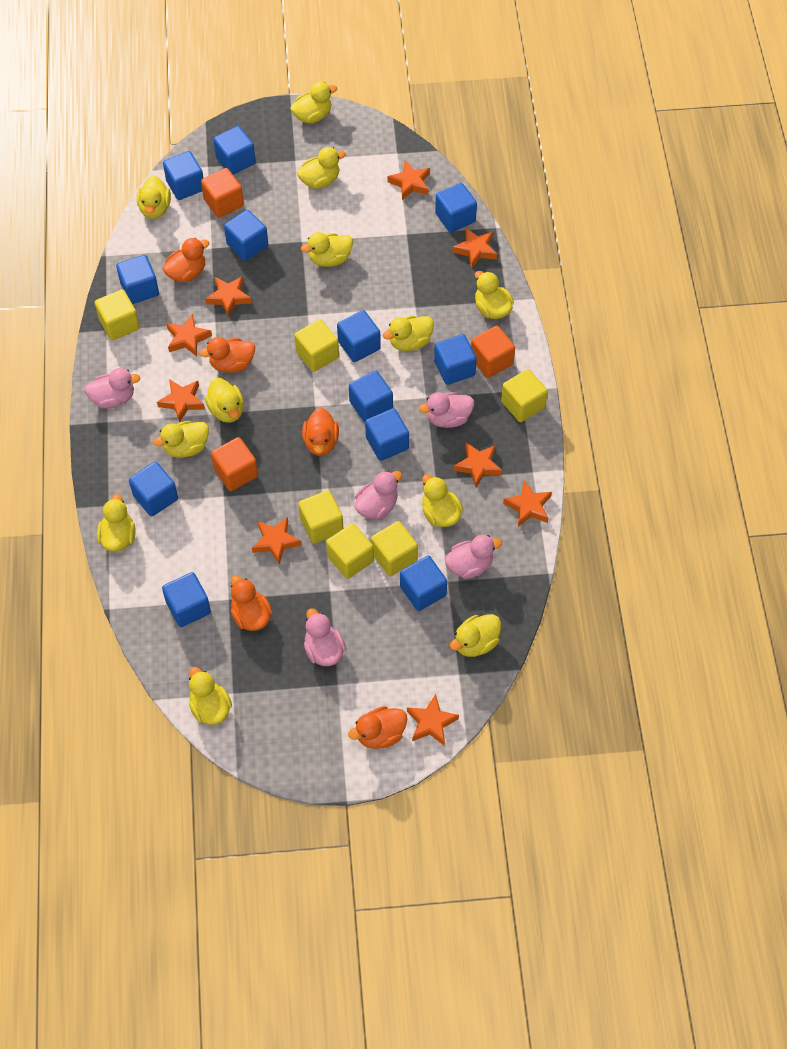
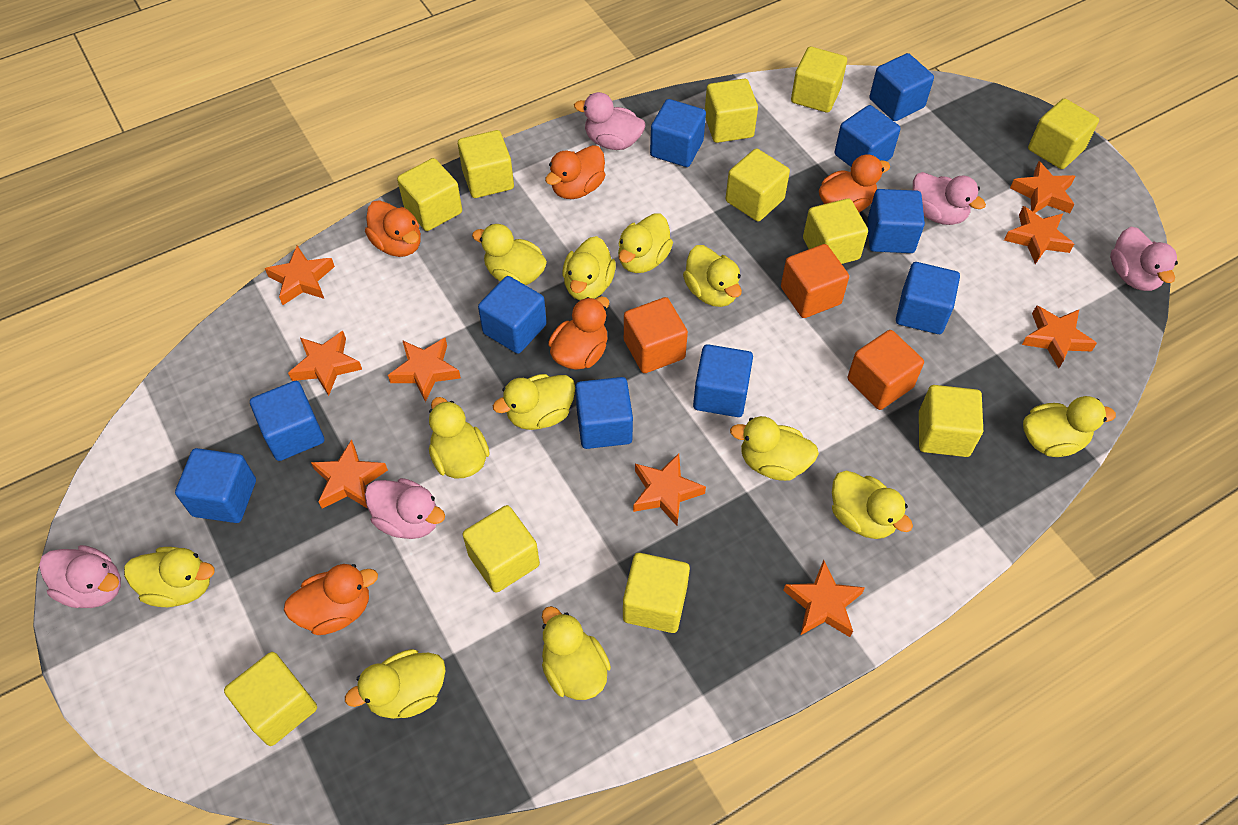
blue cube: 12 -> 10
yellow cube: 6 -> 11

